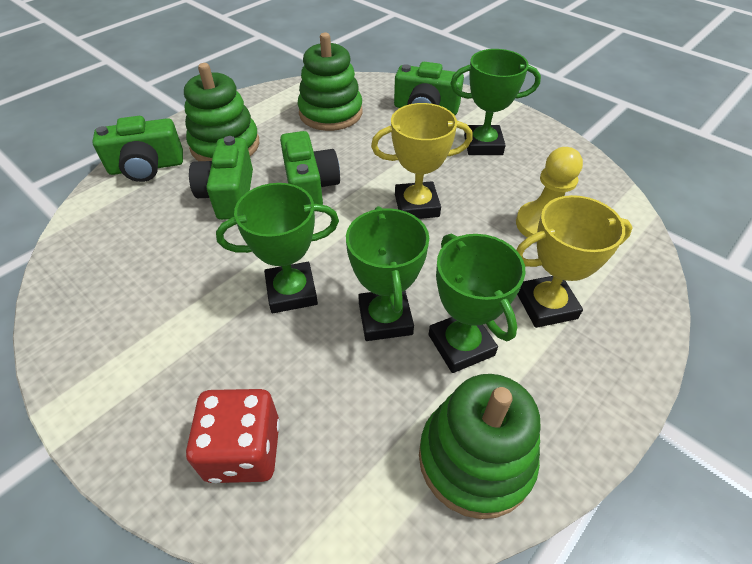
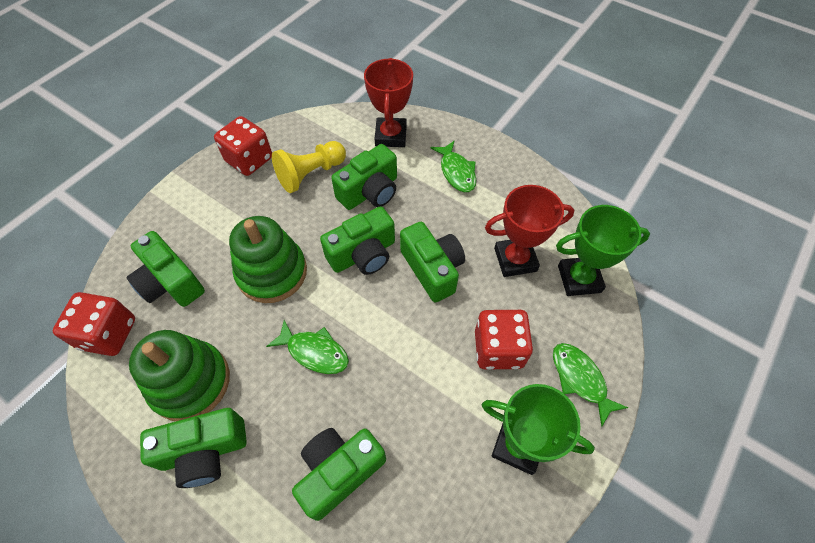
green camera: 4 -> 6
green fish: 0 -> 3
green stacking toy: 3 -> 2
green trophy: 4 -> 2
red dice: 1 -> 3
red trophy: 0 -> 2
yellow trophy: 2 -> 0

